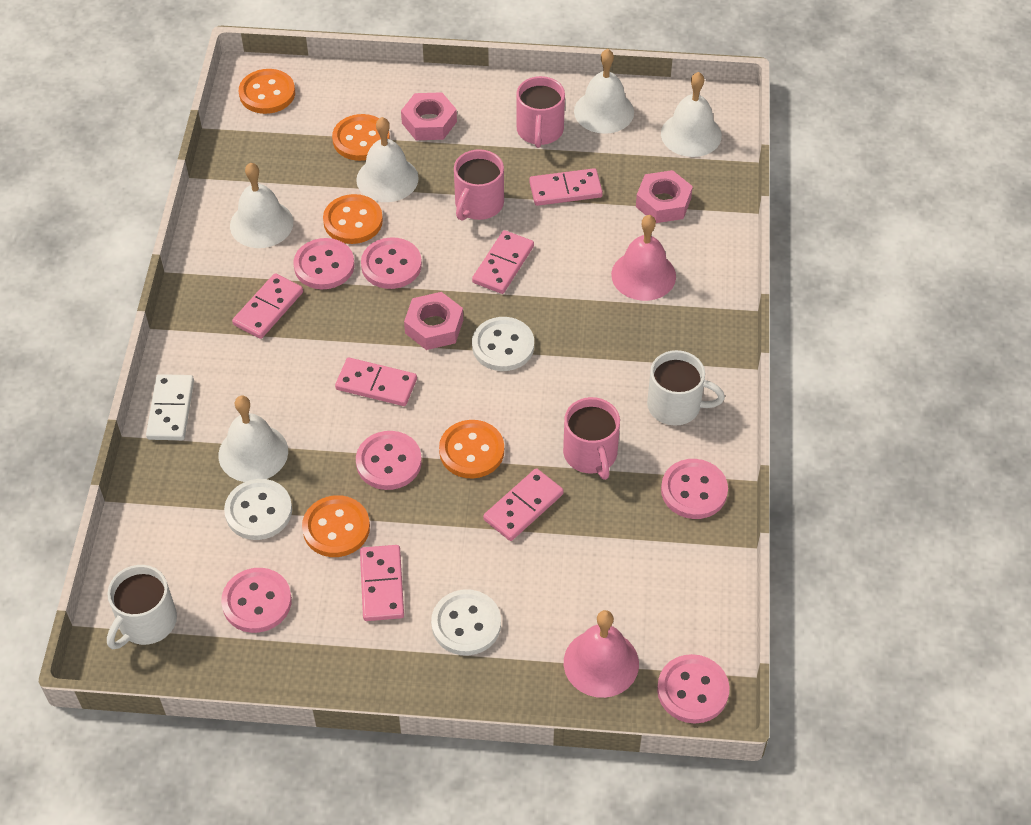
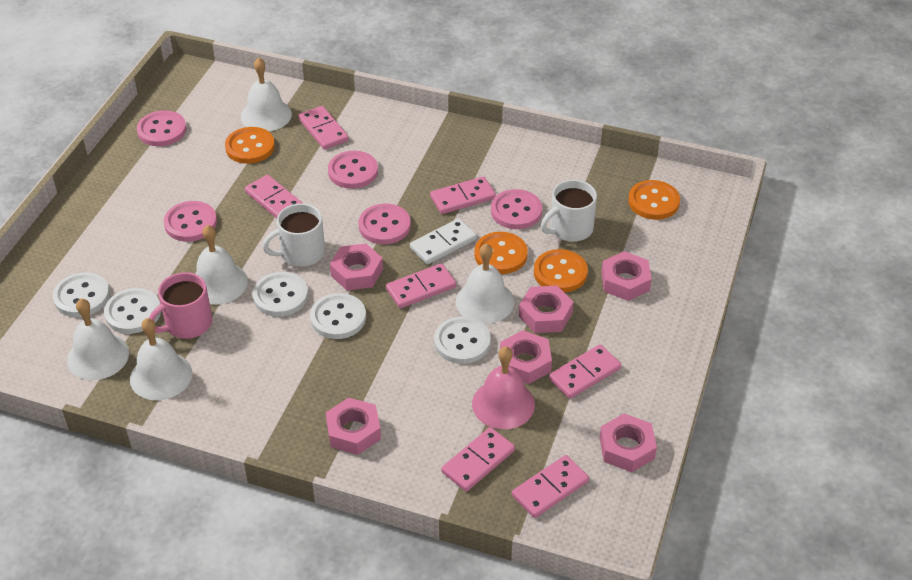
orange button: 5 -> 4
pink bell: 2 -> 1
pink button: 6 -> 5
pink domino: 6 -> 7
pink mug: 3 -> 1
pink nut: 3 -> 6
white button: 3 -> 5

